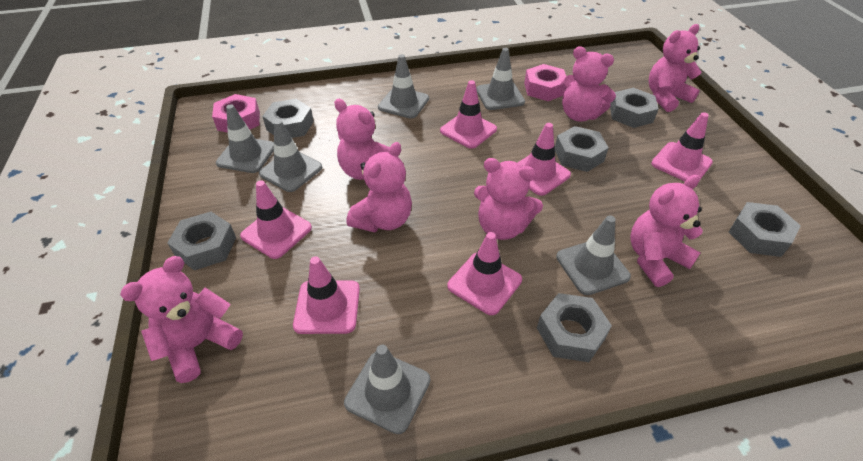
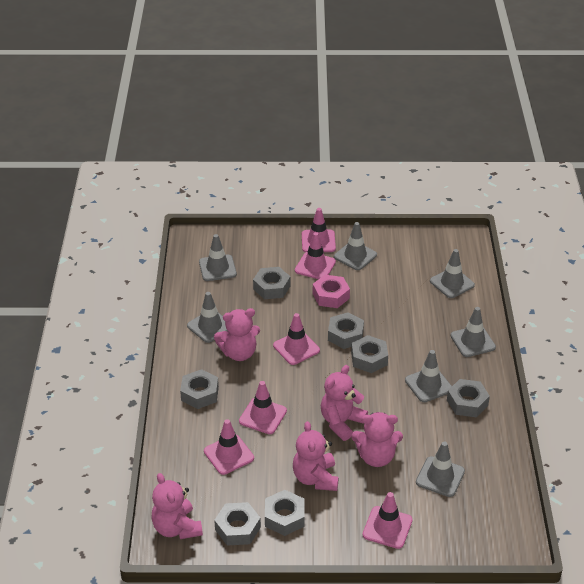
grey nut: 6 -> 7
grey traffic cone: 6 -> 7
pink nut: 2 -> 1
pink teddy bear: 7 -> 5

